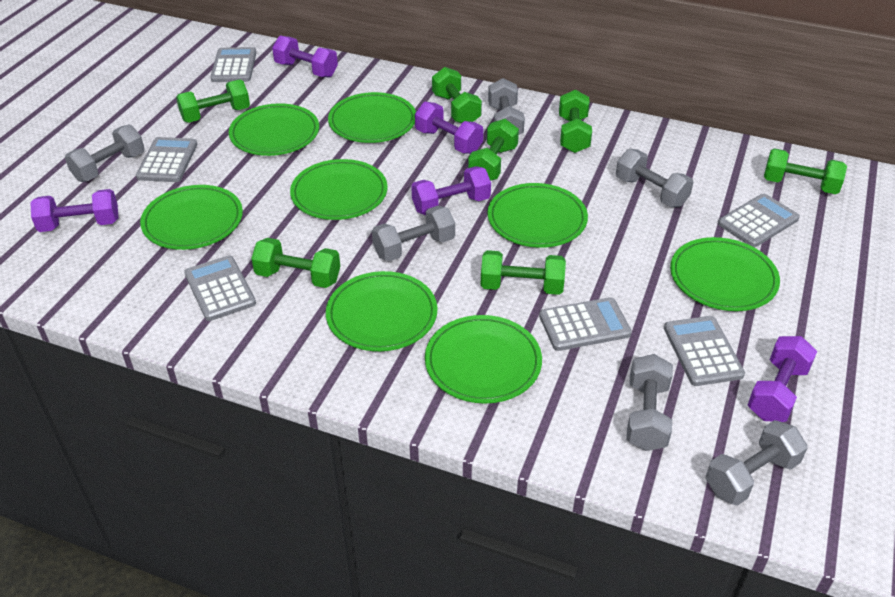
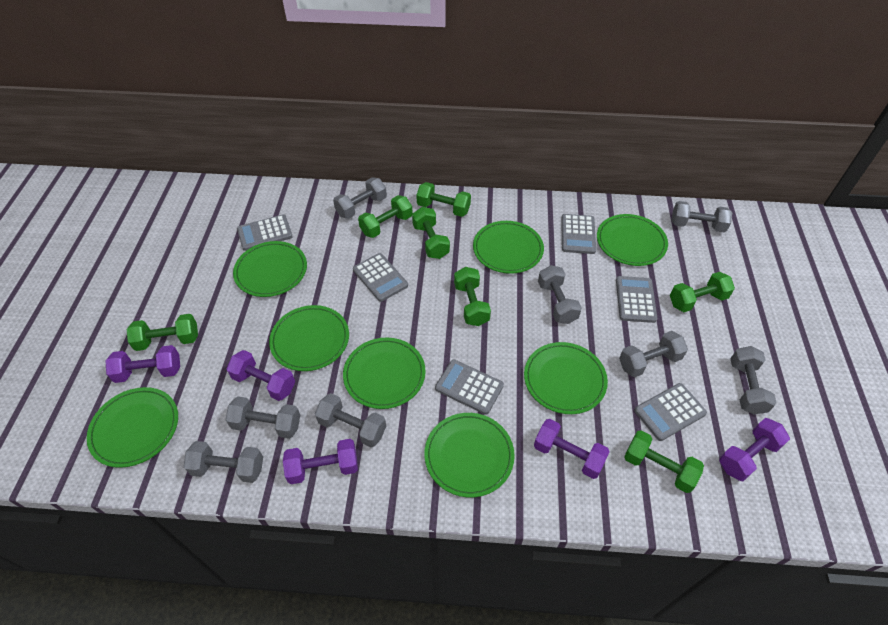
grey dumbbell: 6 -> 8

